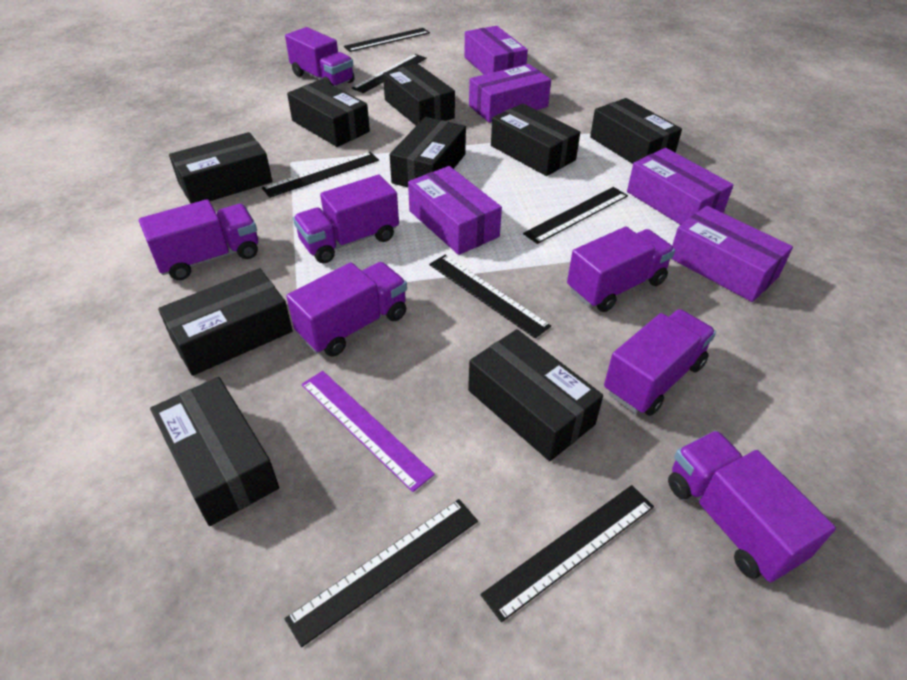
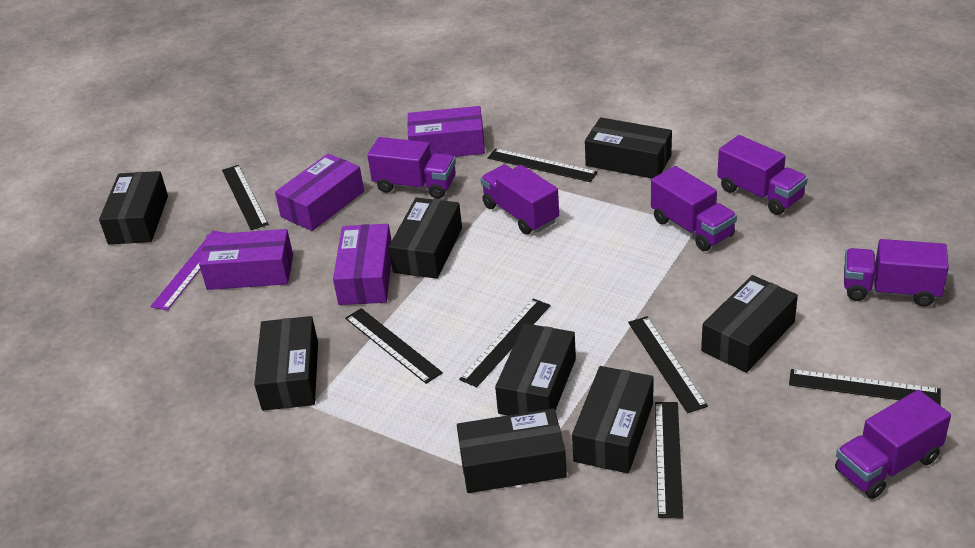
black box: 9 -> 8
purple box: 5 -> 4
purple truck: 7 -> 6

